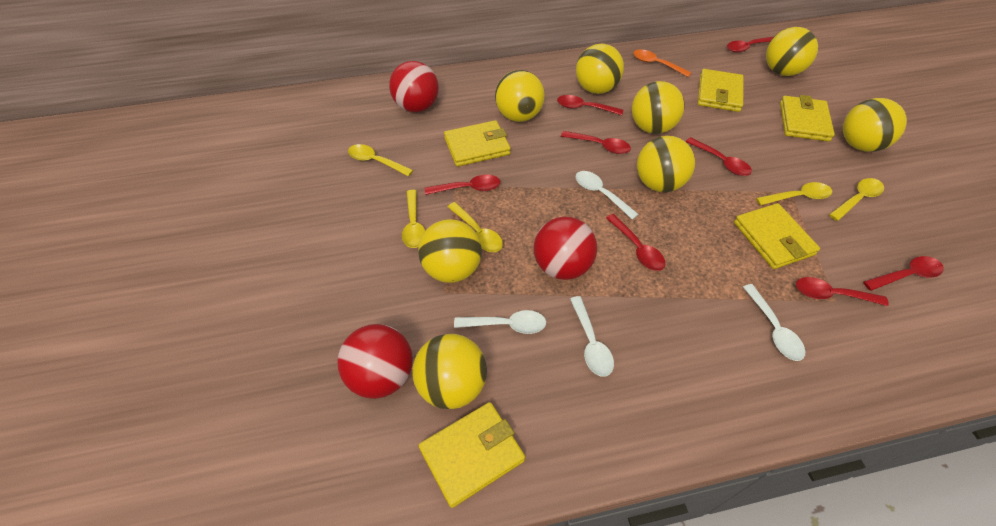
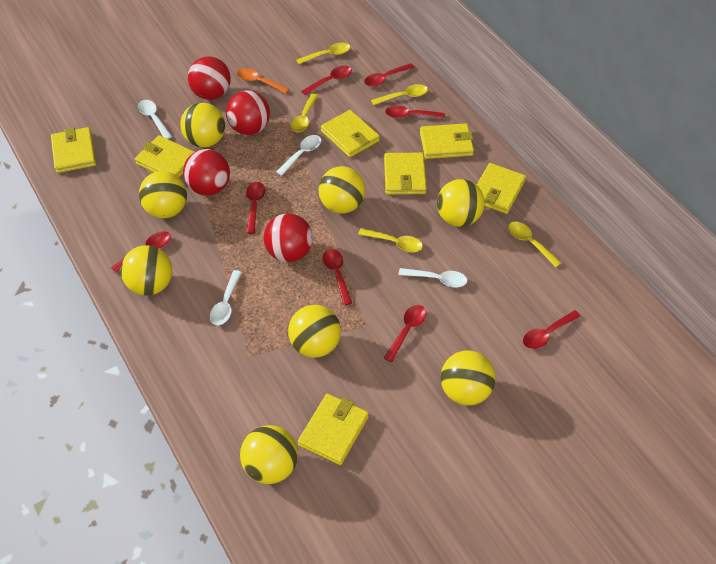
red ball: 3 -> 4
yellow wallet: 5 -> 7

